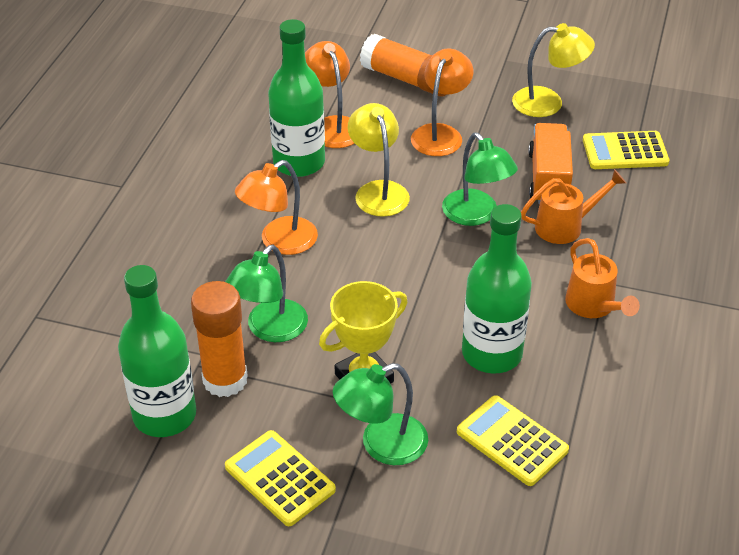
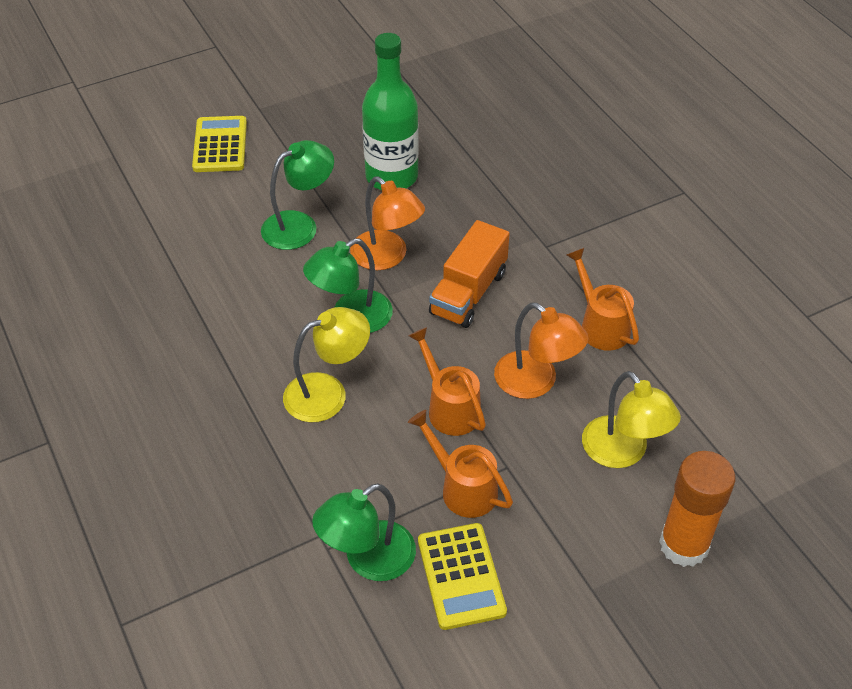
green bottle: 3 -> 1
orange glue stick: 2 -> 1
orange lamp: 3 -> 2
orange watering can: 2 -> 3
yellow calculator: 3 -> 2
yellow trophy: 1 -> 0

